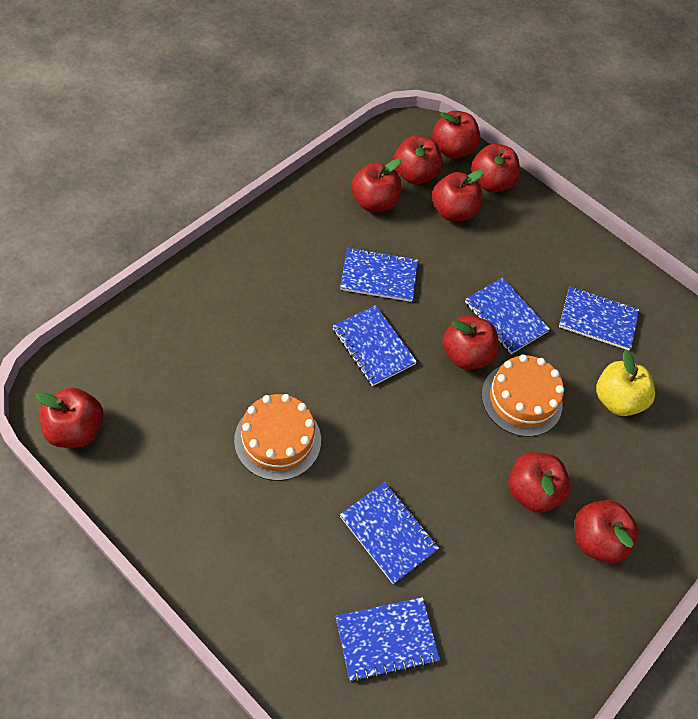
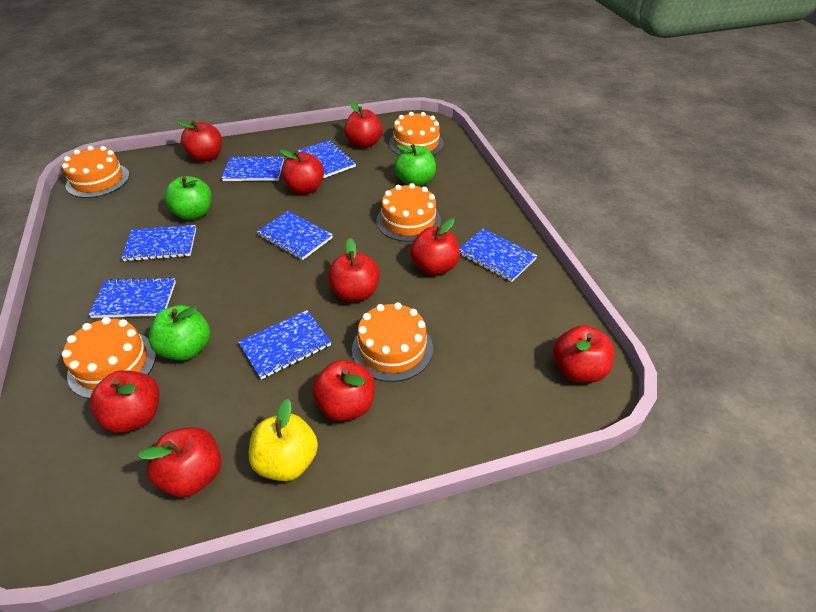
blue notebook: 6 -> 7
green apple: 0 -> 3
orange cake: 2 -> 5

